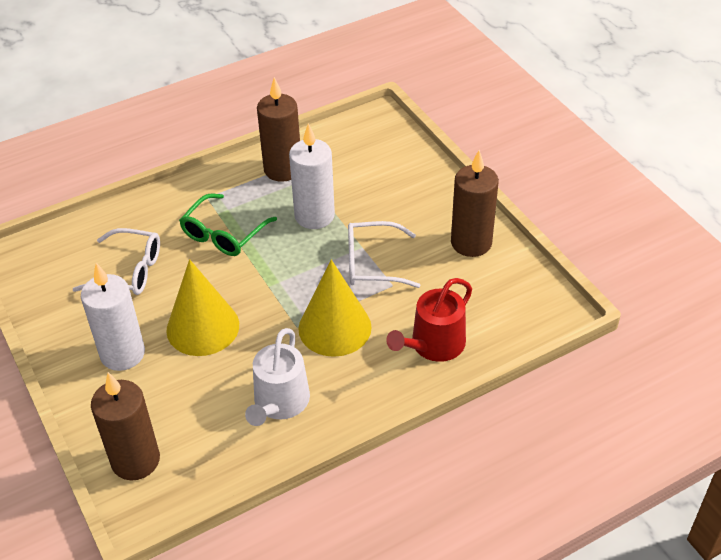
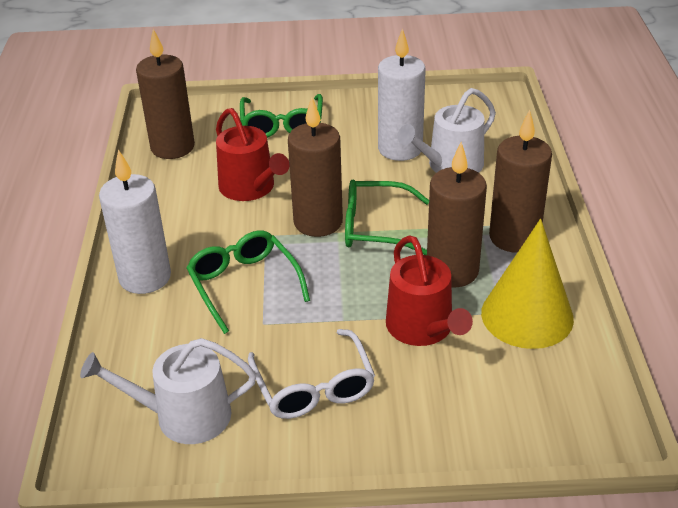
brown candle: 3 -> 4
green glasses: 1 -> 3
red watering can: 1 -> 2
white glasses: 2 -> 1
white watering can: 1 -> 2
yellow cone: 2 -> 1

